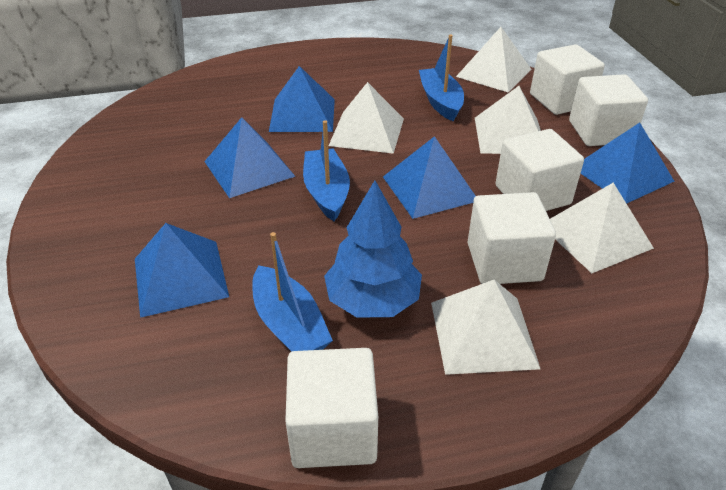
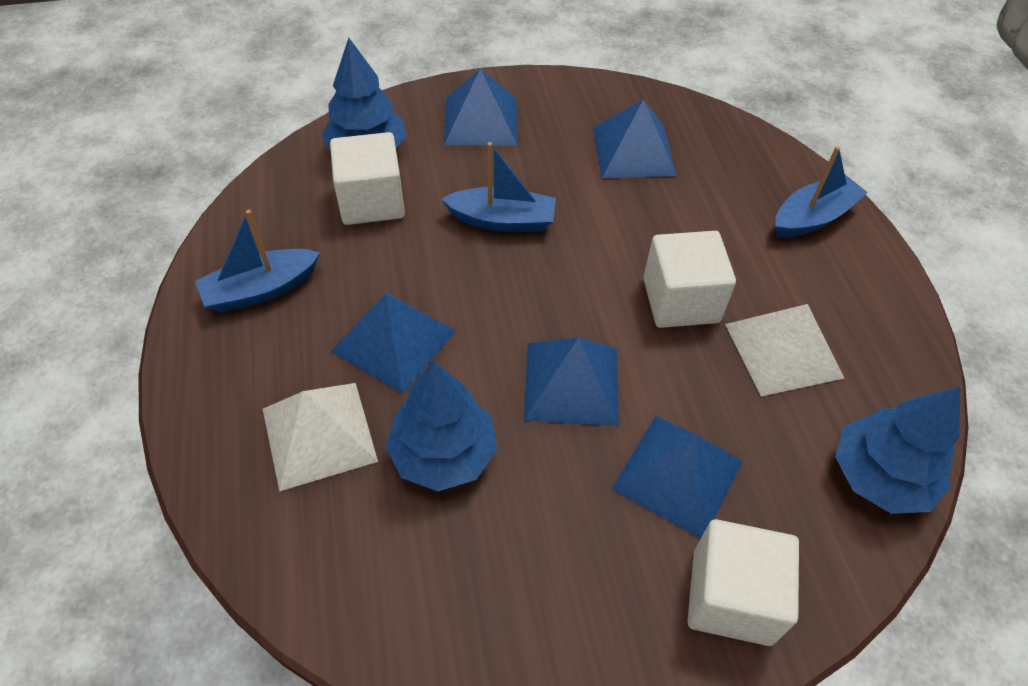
blue tree: 1 -> 3
white cube: 5 -> 3
white pyramid: 5 -> 2

